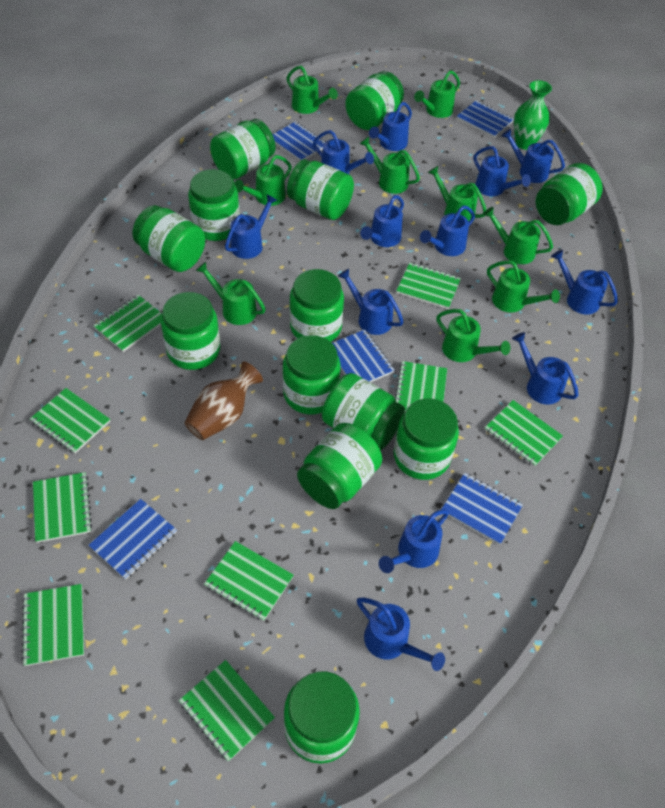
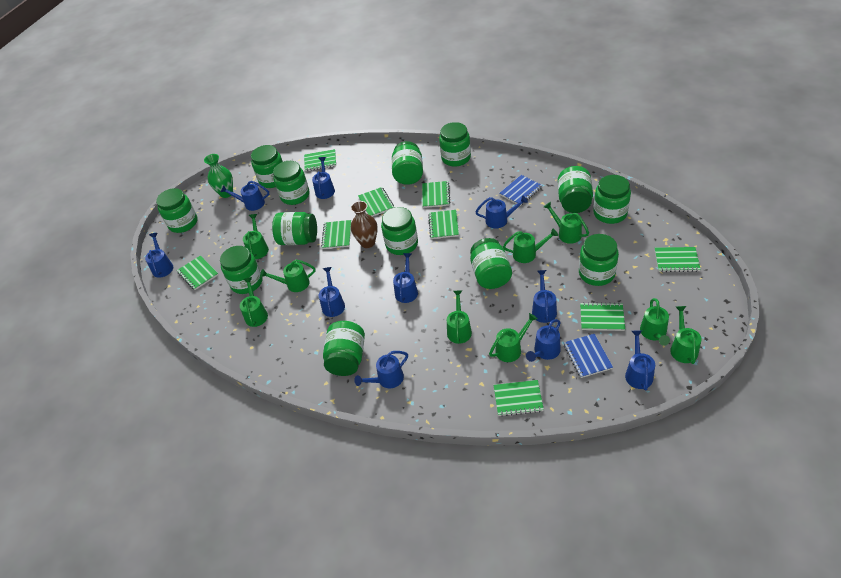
blue notebook: 5 -> 2
blue watering can: 12 -> 10

